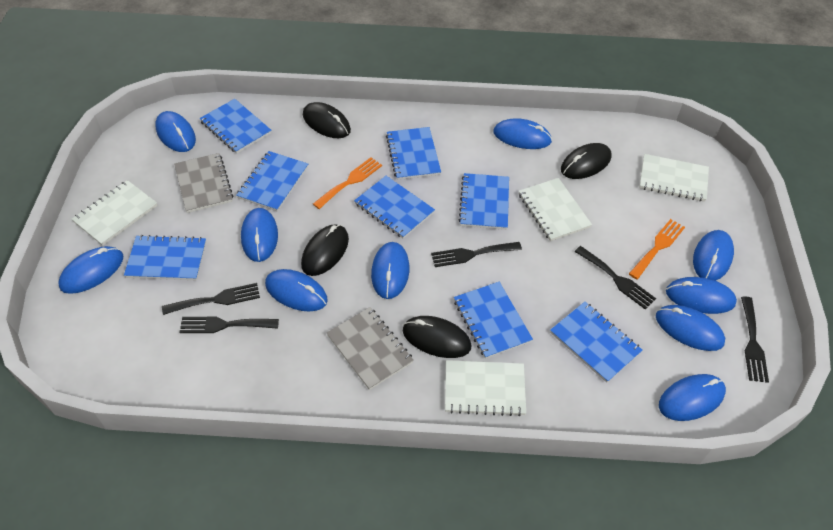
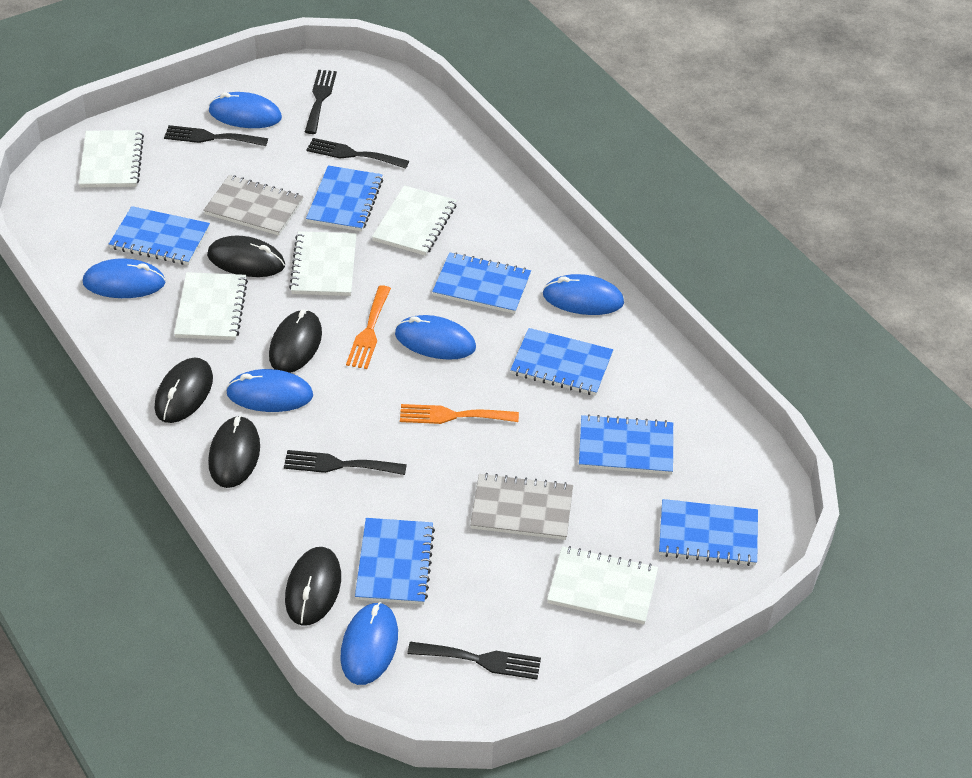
black mouse: 4 -> 5
blue mouse: 10 -> 6
blue notebook: 8 -> 7
white notebook: 4 -> 5

